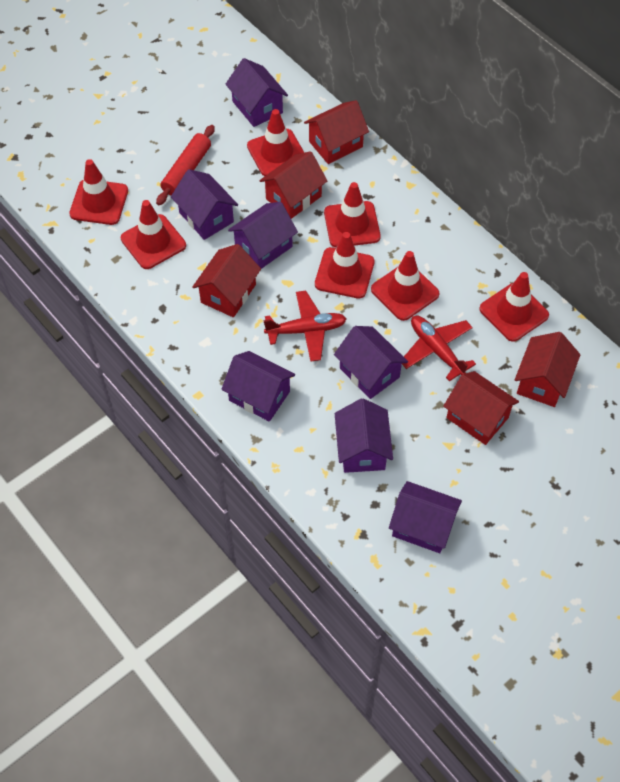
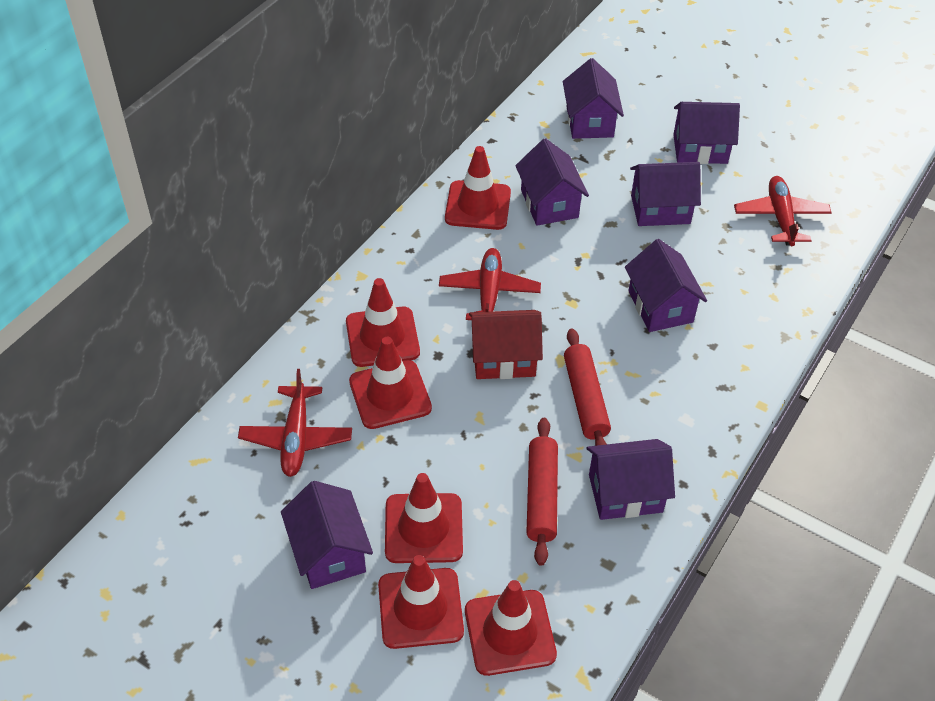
red house: 5 -> 1
red plane: 2 -> 3
red rolling pin: 1 -> 2
red traffic cone: 7 -> 6

